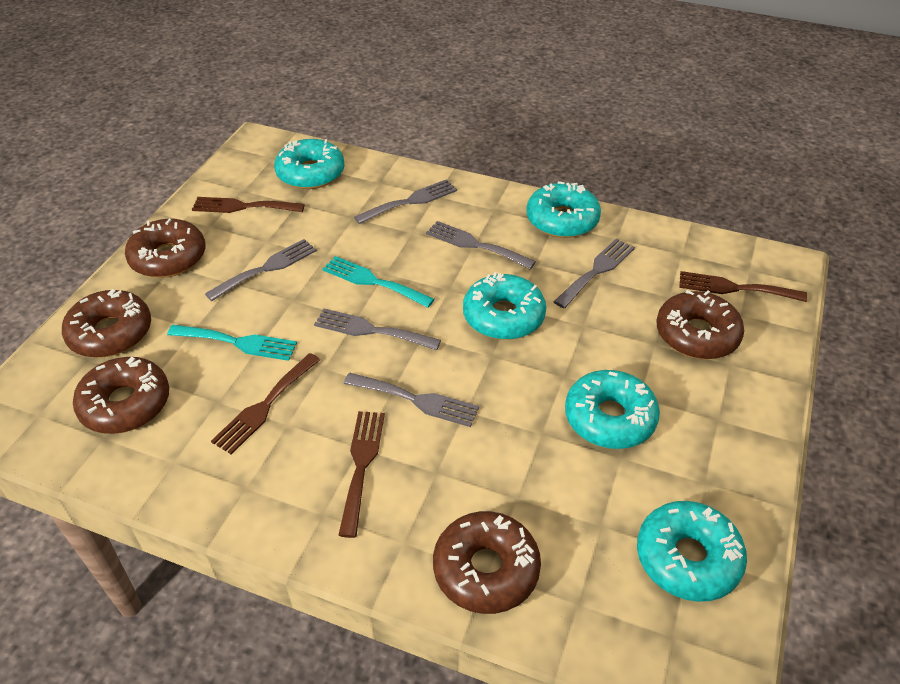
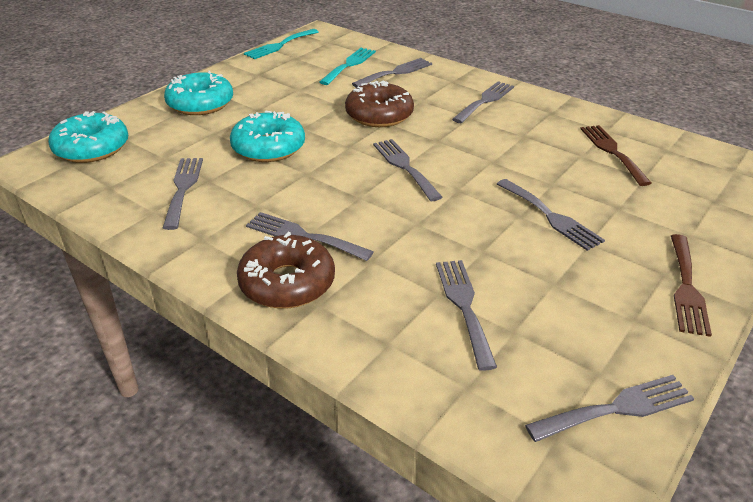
brown donut: 5 -> 2
brown fork: 4 -> 2
grey fork: 6 -> 8
turquoise donut: 5 -> 3

